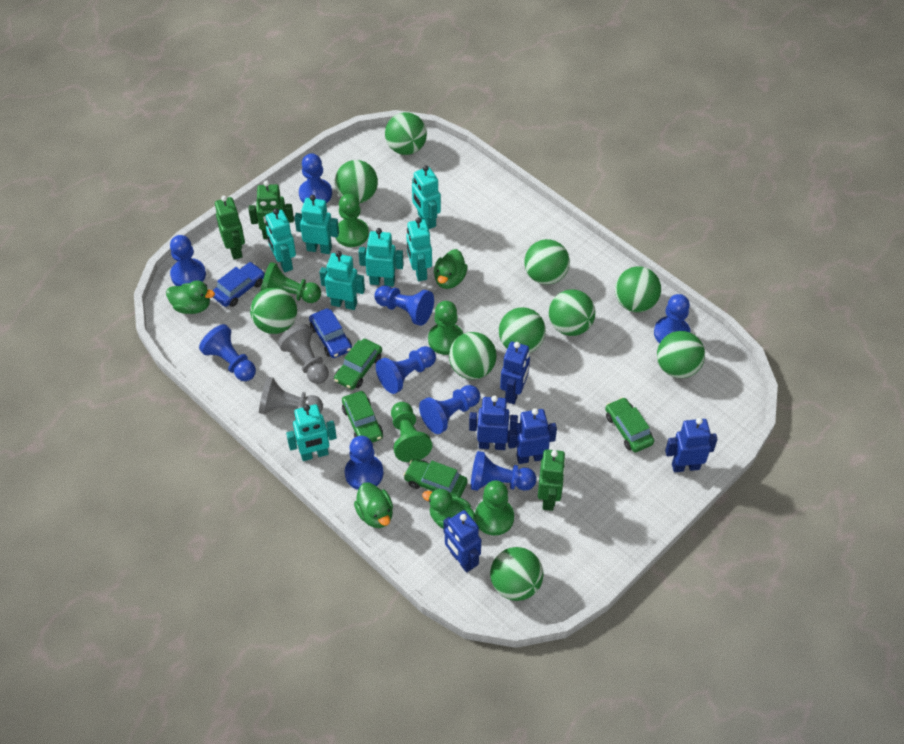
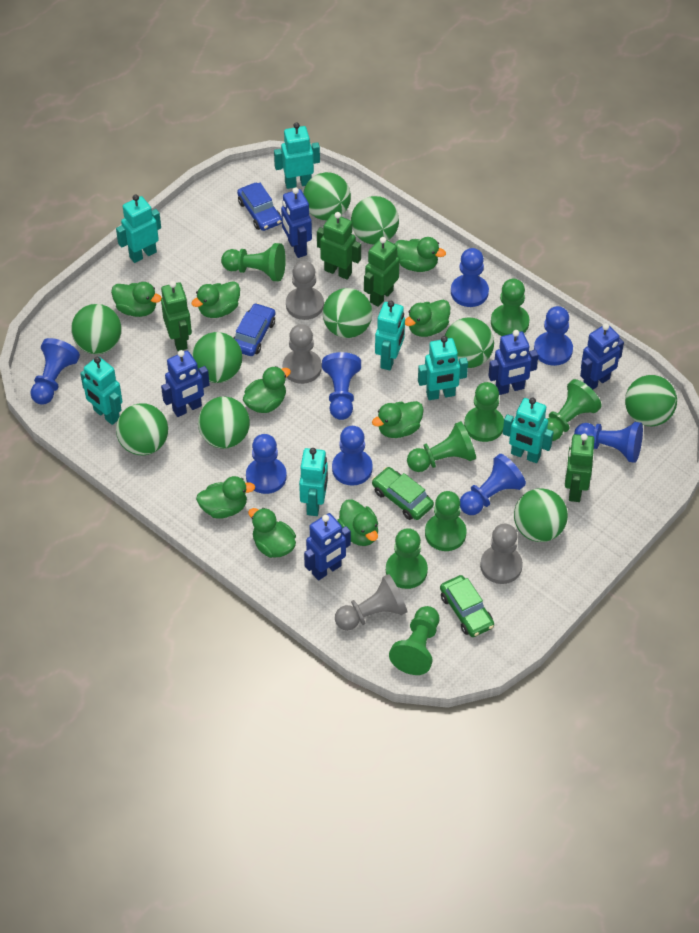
blue pawn: 9 -> 8
green car: 4 -> 2
green duck: 4 -> 9
green pawn: 5 -> 8
green robot: 3 -> 4
grey pawn: 2 -> 4

